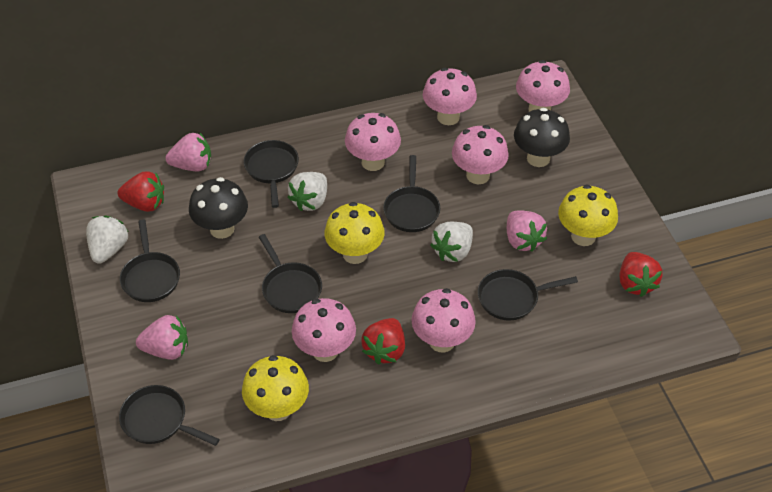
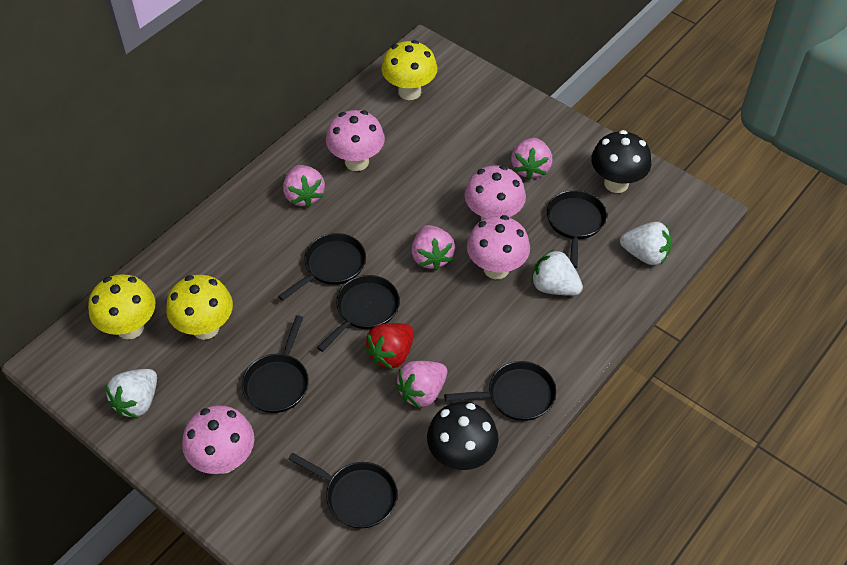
pink mushroom: 6 -> 4
pink strawberry: 3 -> 4
red strawberry: 3 -> 1

